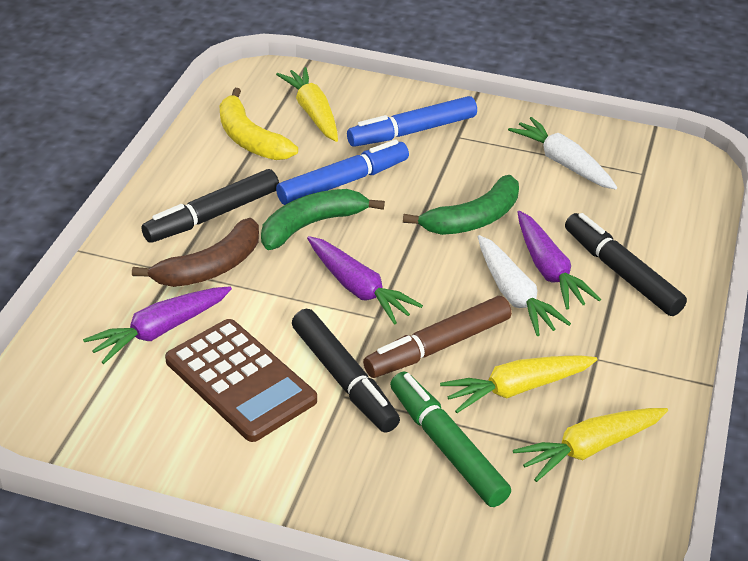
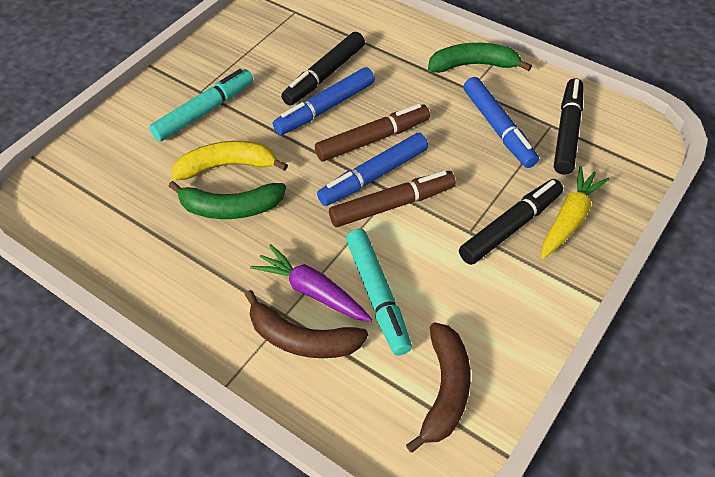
blue marker: 2 -> 3
brown banana: 1 -> 2
brown calculator: 1 -> 0
brown marker: 1 -> 2
green marker: 1 -> 0
purple carrot: 3 -> 1
turquoise marker: 0 -> 2
white carrot: 2 -> 0
yellow carrot: 3 -> 1

